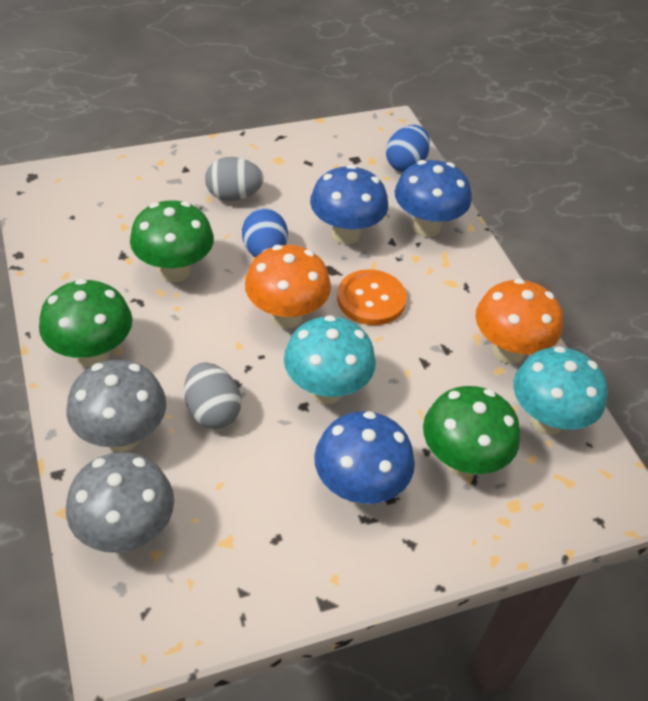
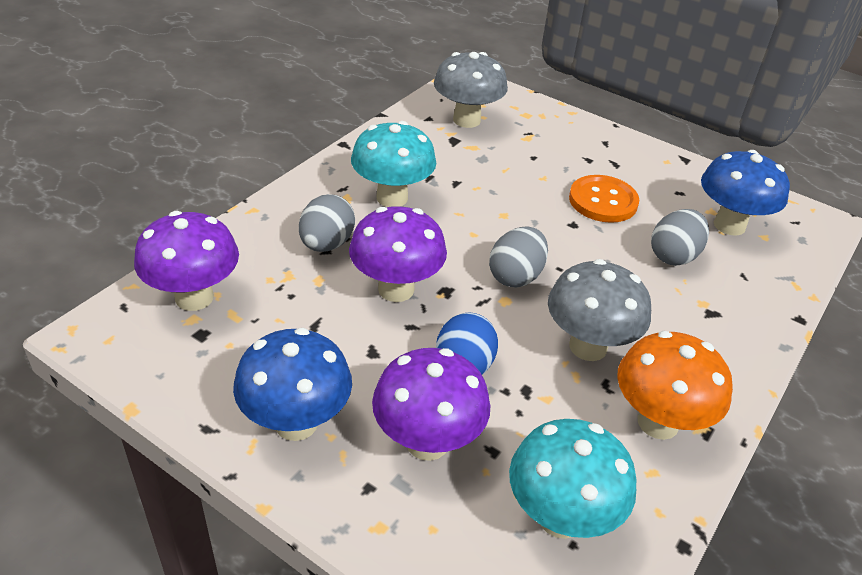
blue egg: 2 -> 1
blue mushroom: 3 -> 2
green mushroom: 3 -> 0
grey egg: 2 -> 3
orange mushroom: 2 -> 1
purple mushroom: 0 -> 3

